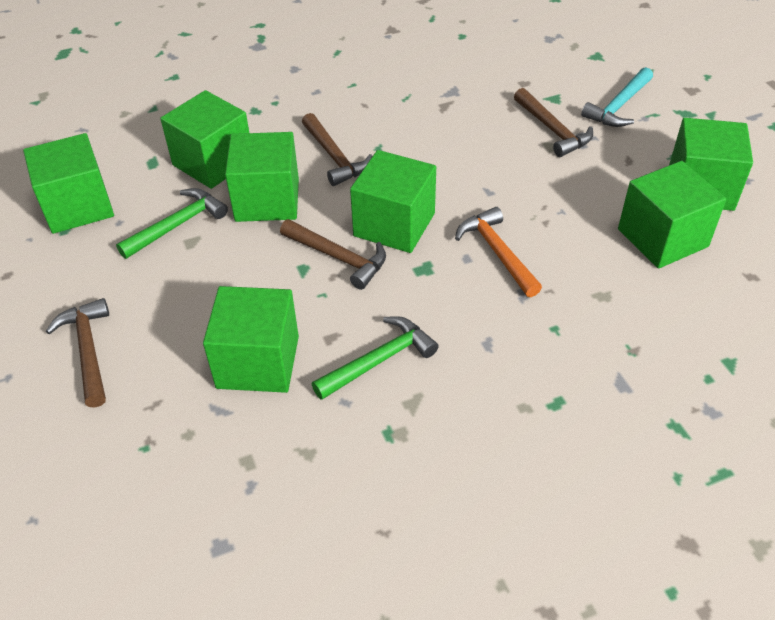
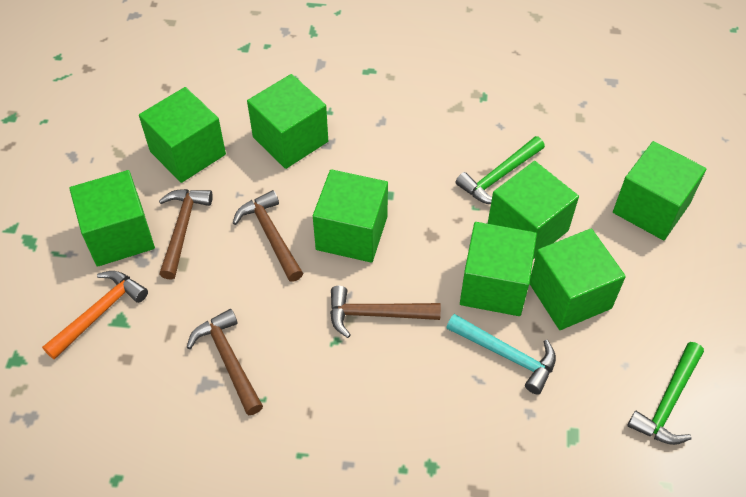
green cube: 7 -> 8

